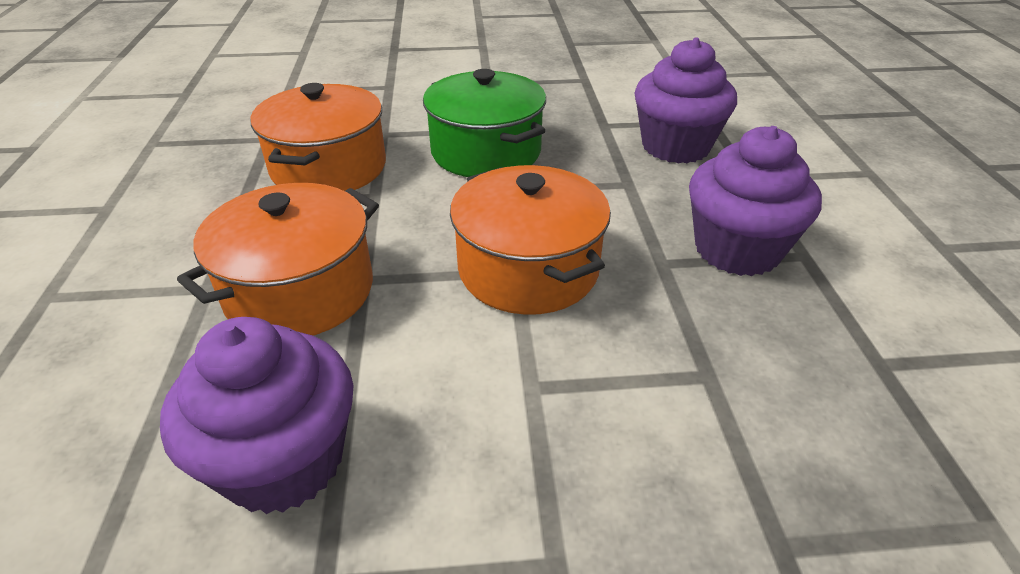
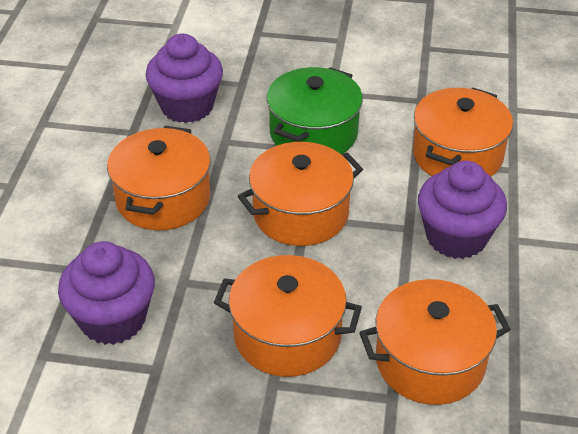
orange pot: 3 -> 5

